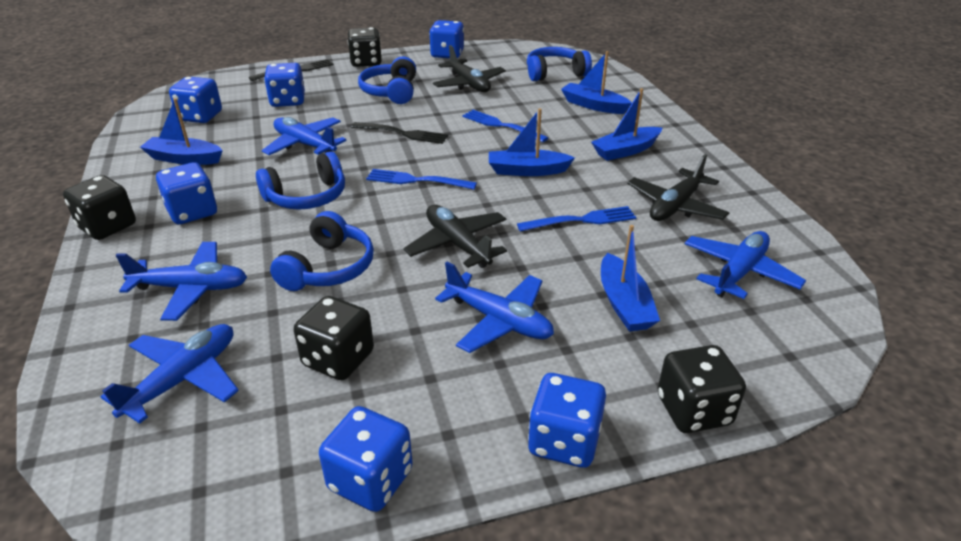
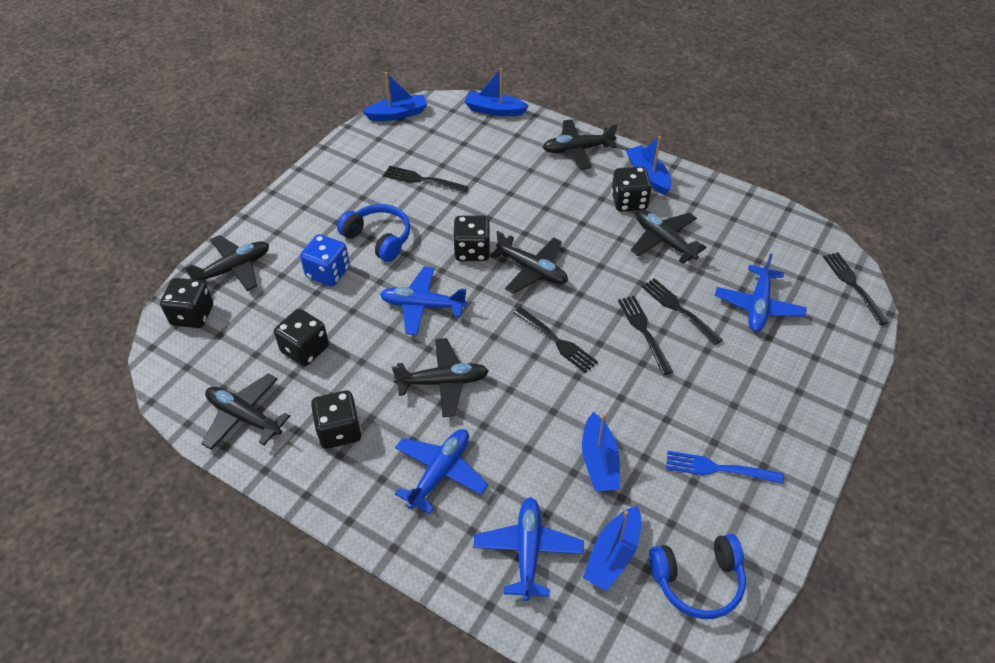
black dice: 4 -> 5
black fork: 2 -> 5
black plane: 3 -> 6
blue dice: 6 -> 1
blue fork: 3 -> 1
blue headphones: 4 -> 2
blue plane: 5 -> 4

